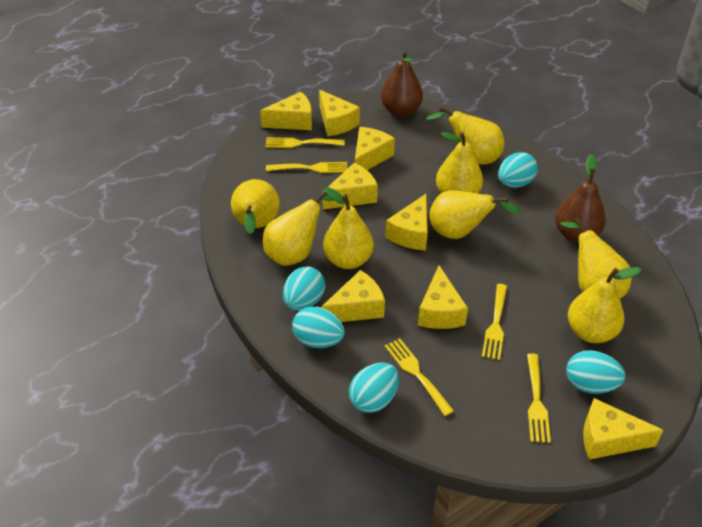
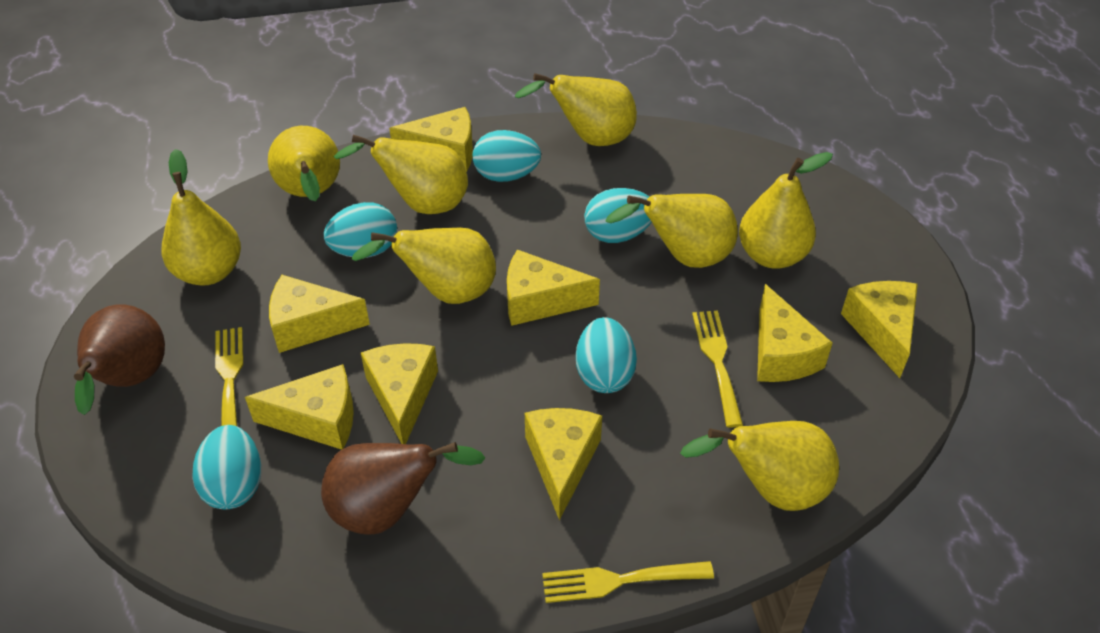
yellow fork: 5 -> 3

